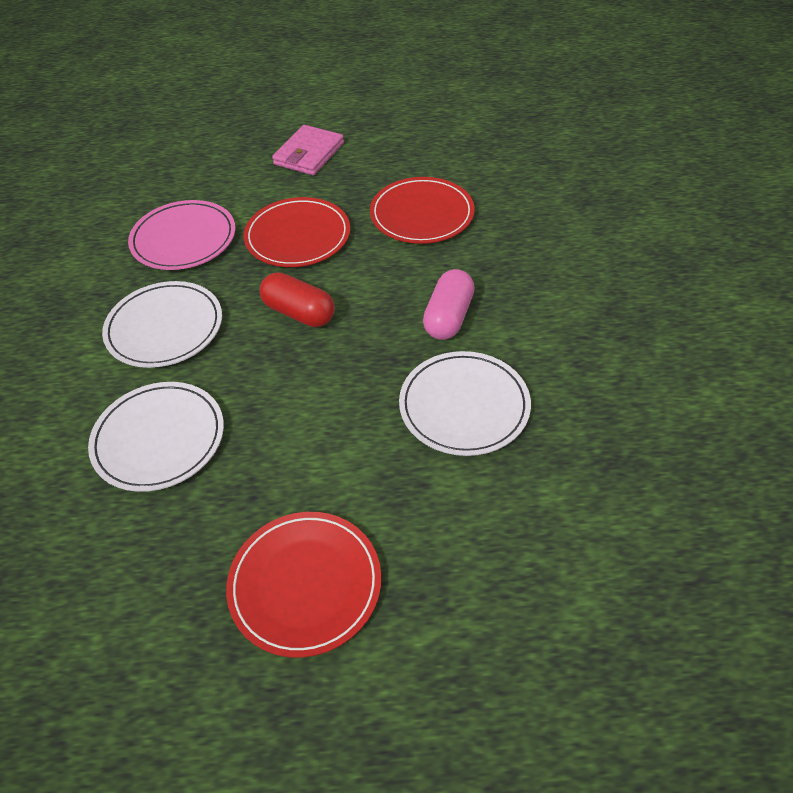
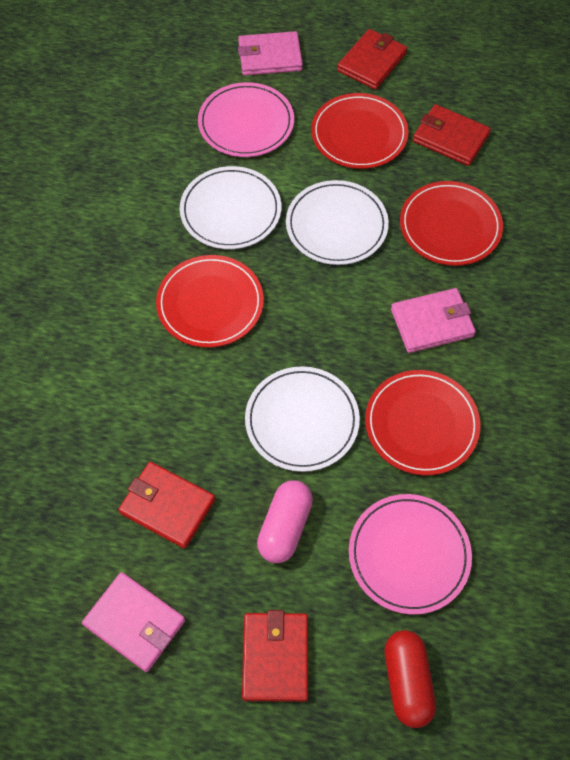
pink plate: 1 -> 2
pink wallet: 1 -> 3
red plate: 3 -> 4
red wallet: 0 -> 4

